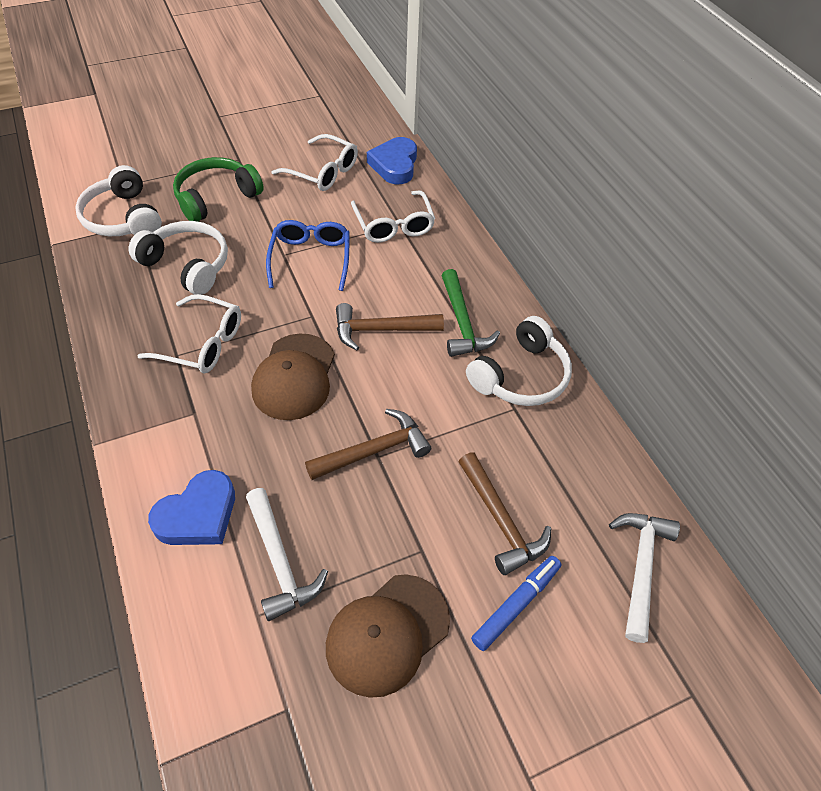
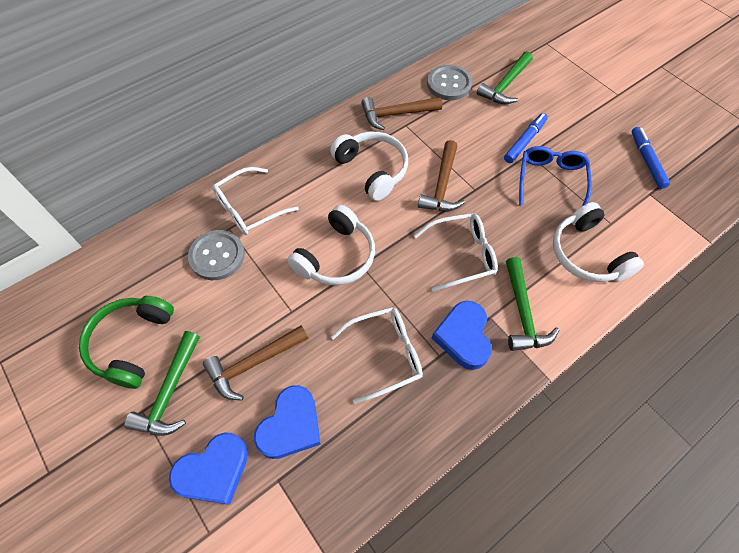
blue heart: 2 -> 3
blue marker: 1 -> 2
brown cap: 2 -> 0
green hammer: 1 -> 3
grey button: 0 -> 2
white hammer: 2 -> 0

